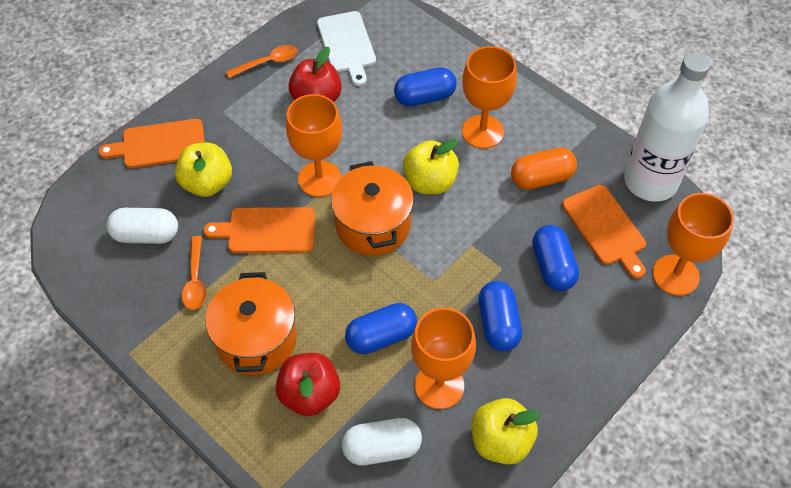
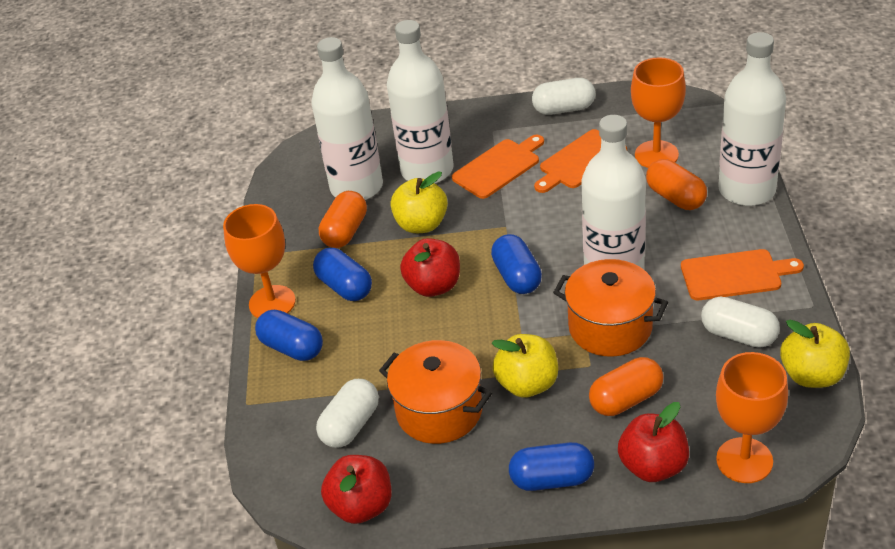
orange capsule: 1 -> 3
orange goblet: 4 -> 3
orange spoon: 2 -> 0
red apple: 2 -> 3
white bottle: 1 -> 4
white capsule: 2 -> 3
white cutting board: 1 -> 0

